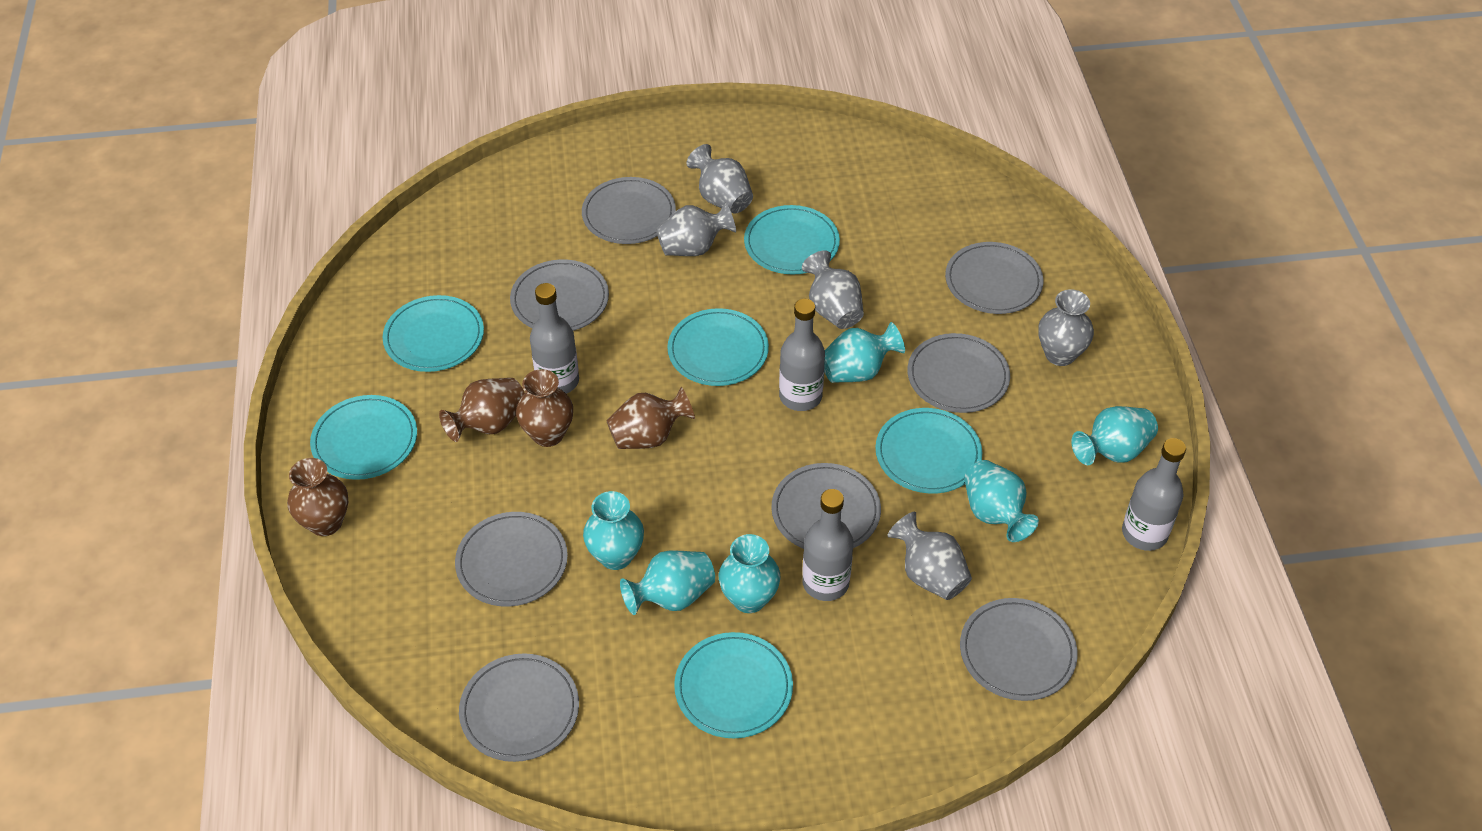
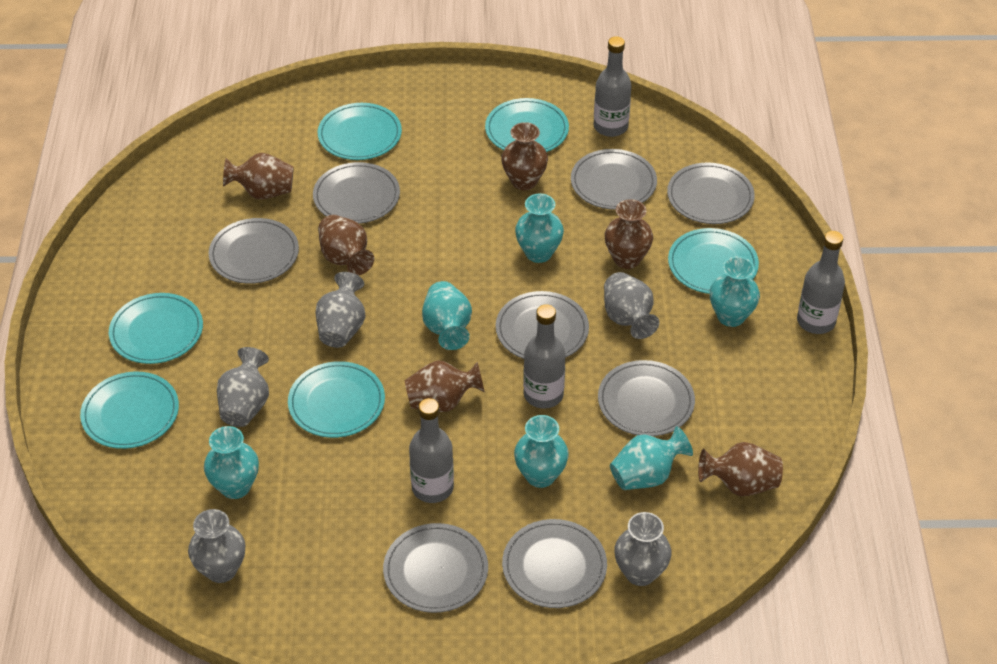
brown vase: 4 -> 6

